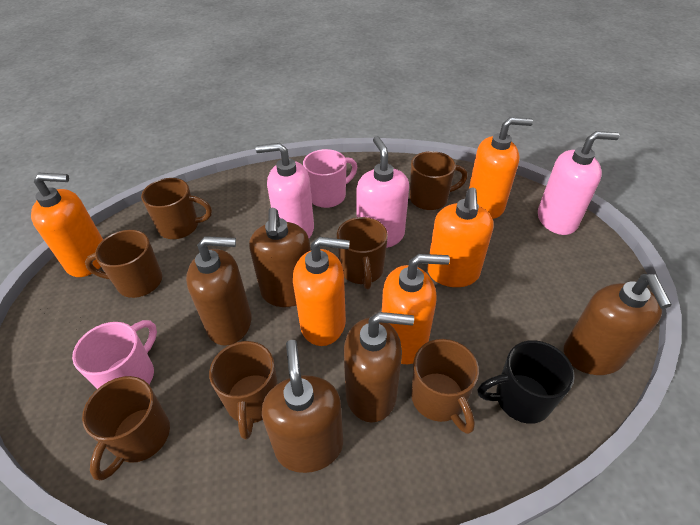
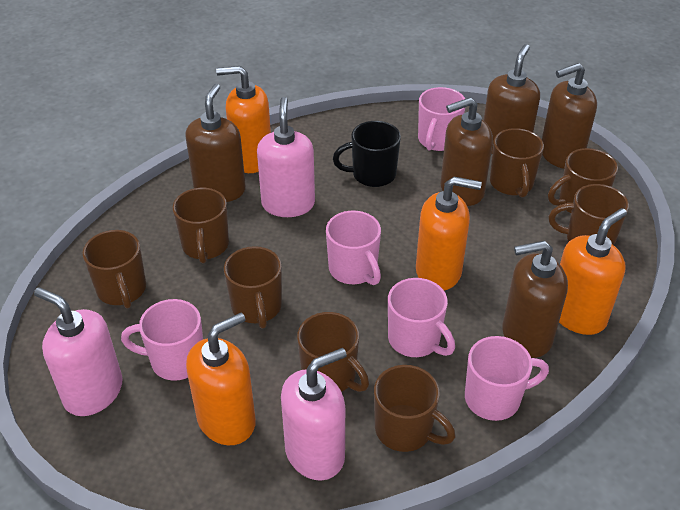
brown mug: 7 -> 8
orange soap dispenser: 5 -> 4
pink mug: 2 -> 5

